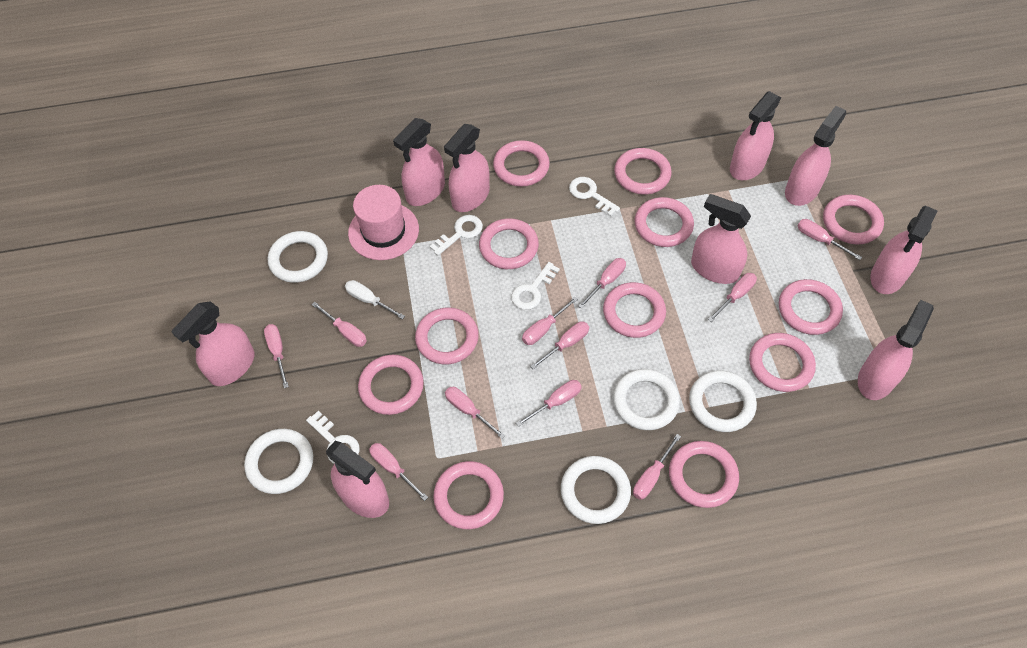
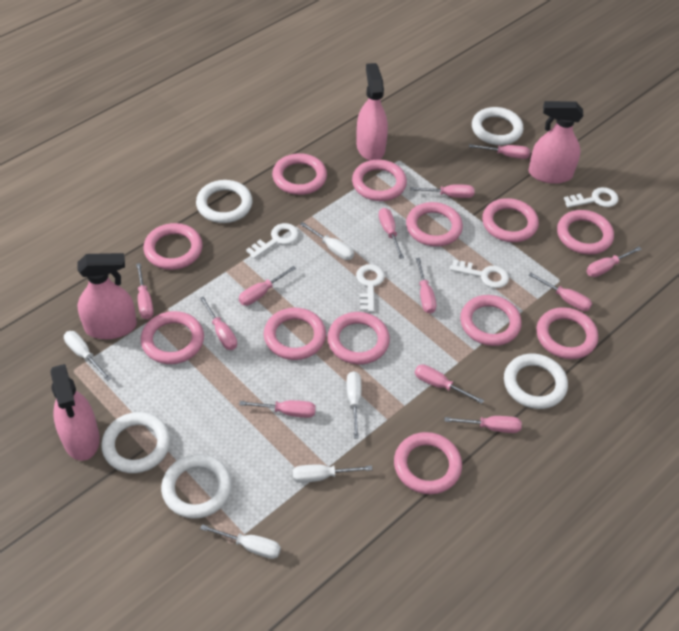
pink hat: 1 -> 0
pink screwdriver: 11 -> 12
pink spray bottle: 9 -> 4
white screwdriver: 1 -> 5

